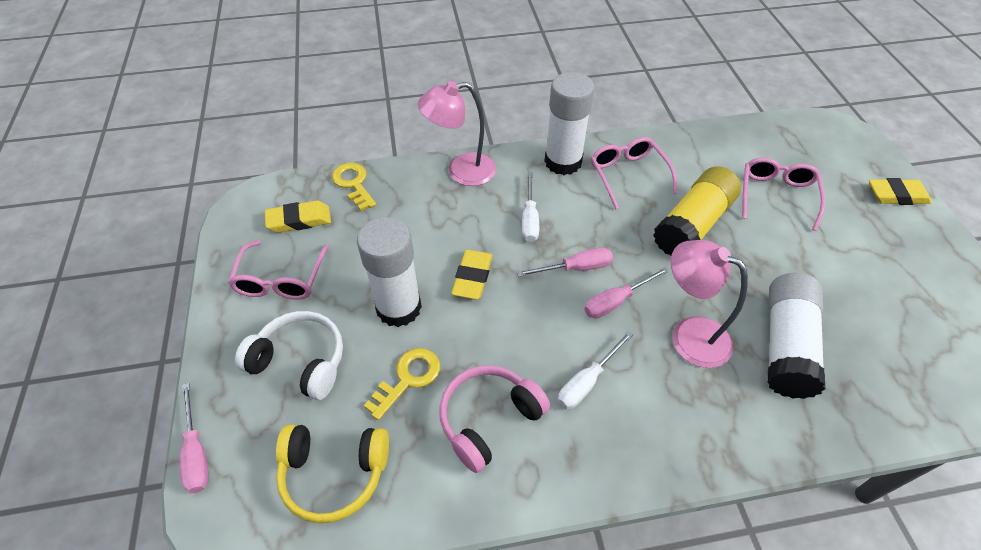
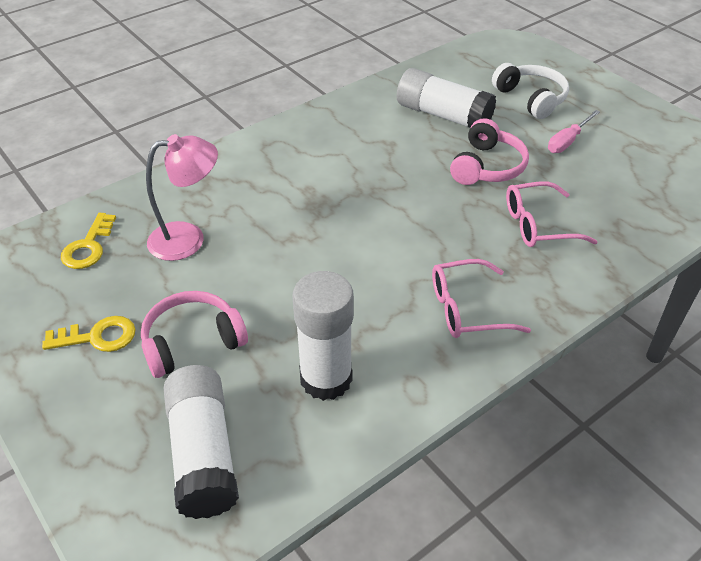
pink glasses: 3 -> 2
pink headphones: 1 -> 2
pink lamp: 2 -> 1
pink screwdriver: 3 -> 1
white screwdriver: 2 -> 0
yellow eraser: 3 -> 0
yellow glue stick: 1 -> 0
yellow headphones: 1 -> 0

